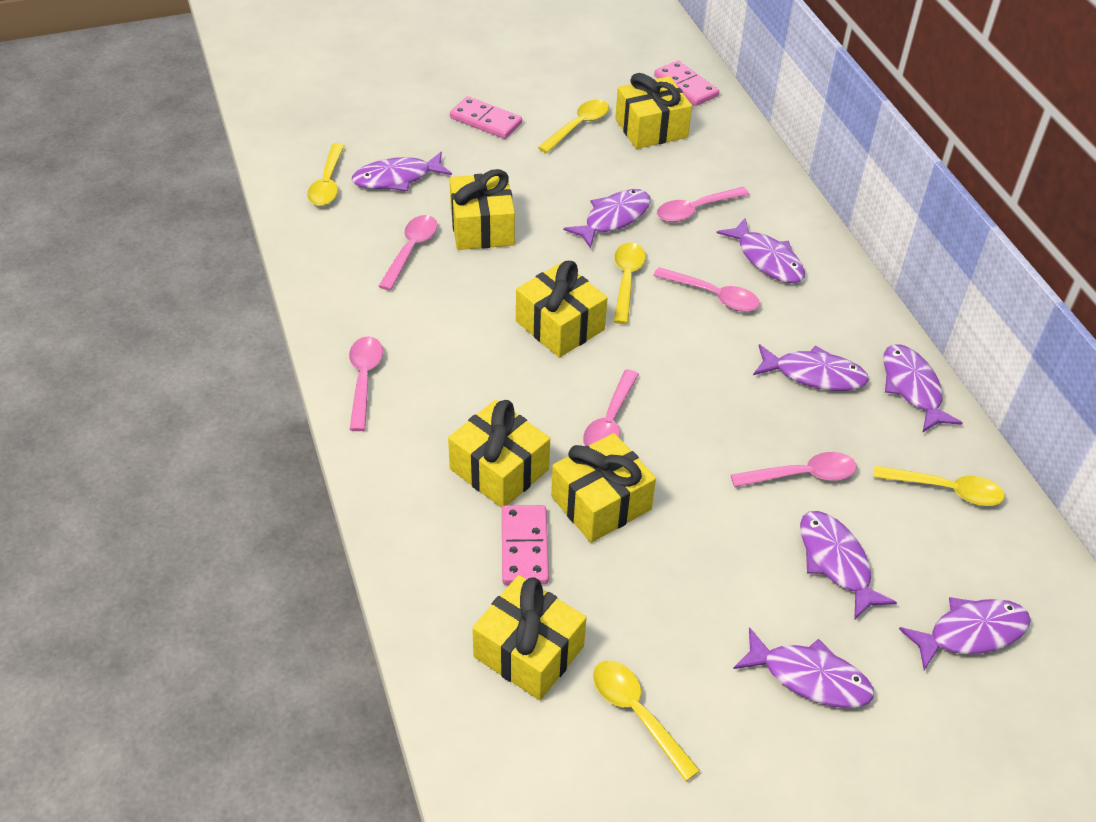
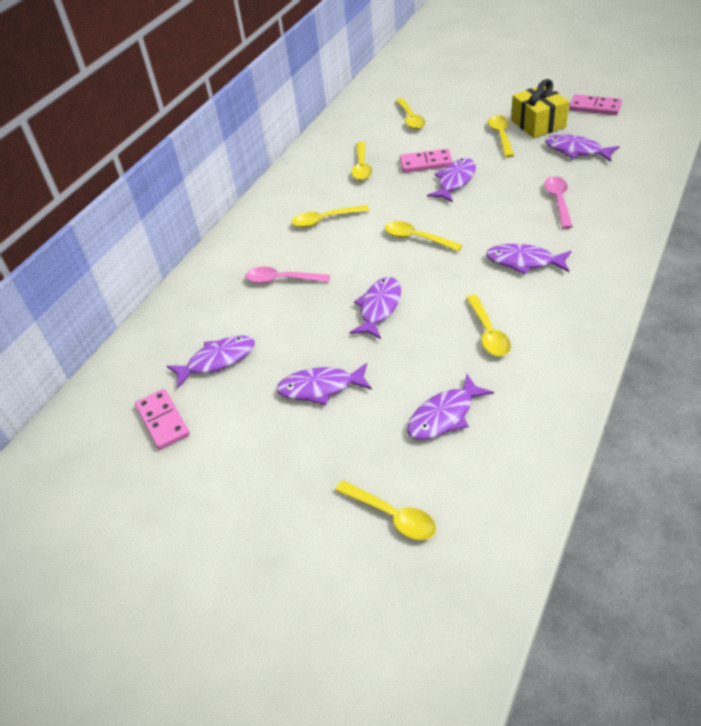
pink spoon: 6 -> 2
purple fish: 8 -> 7
yellow gift: 6 -> 1
yellow spoon: 5 -> 7

